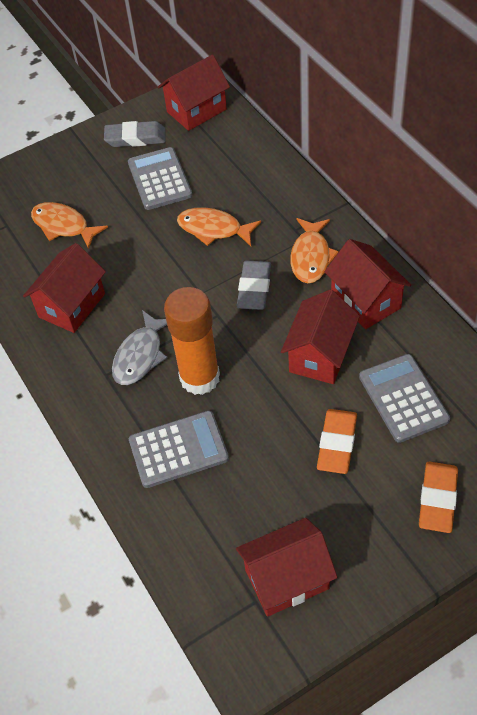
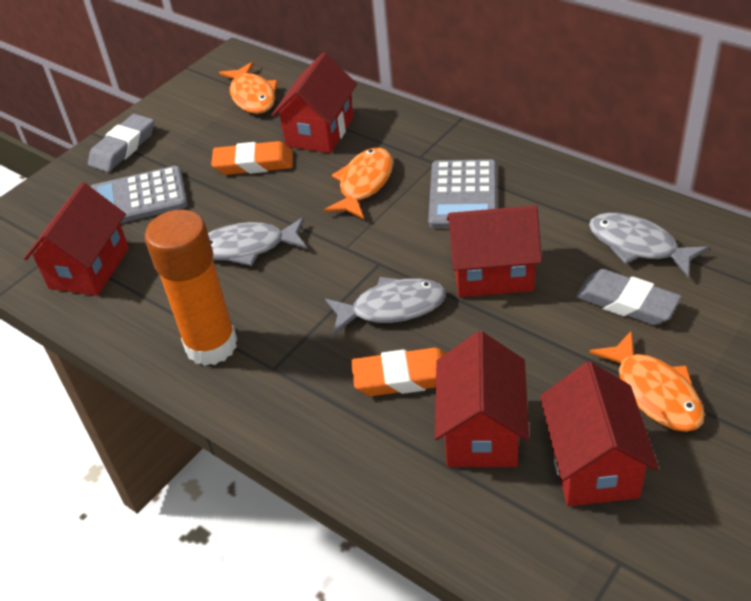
grey calculator: 3 -> 2
grey fish: 1 -> 3

